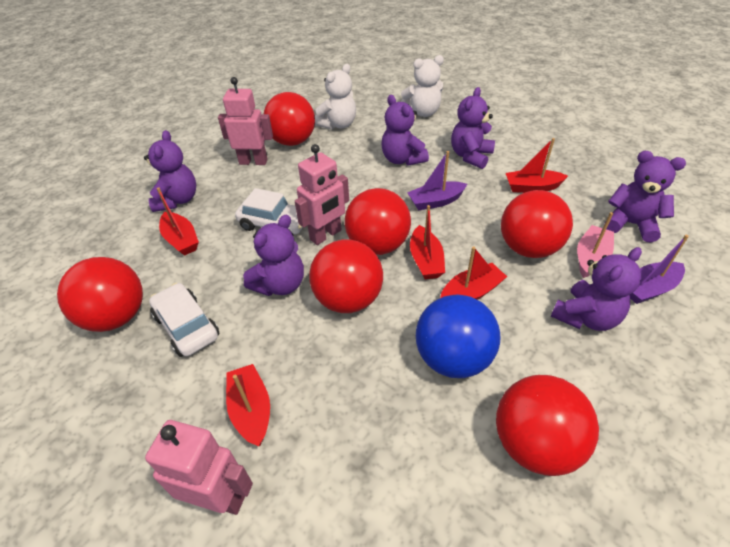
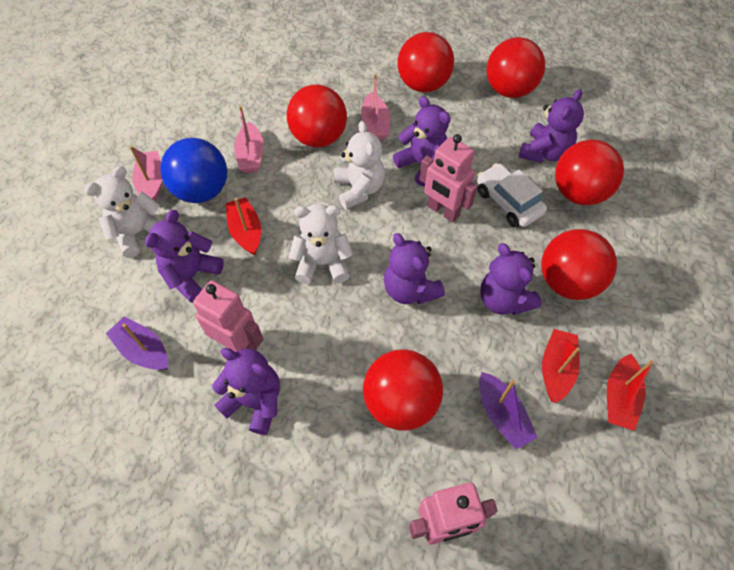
pink boat: 1 -> 3
red boat: 5 -> 3
white car: 2 -> 1
white teddy bear: 2 -> 3

